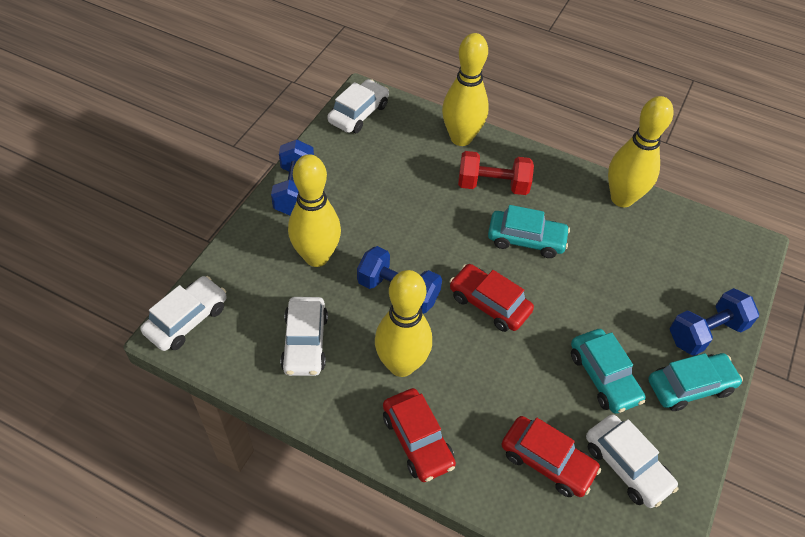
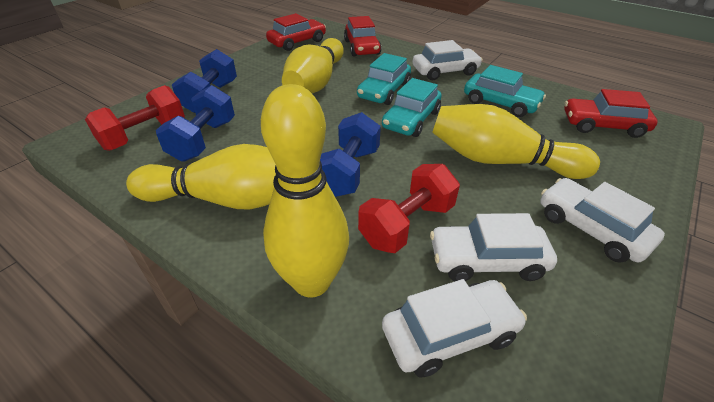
red dumbbell: 1 -> 2

